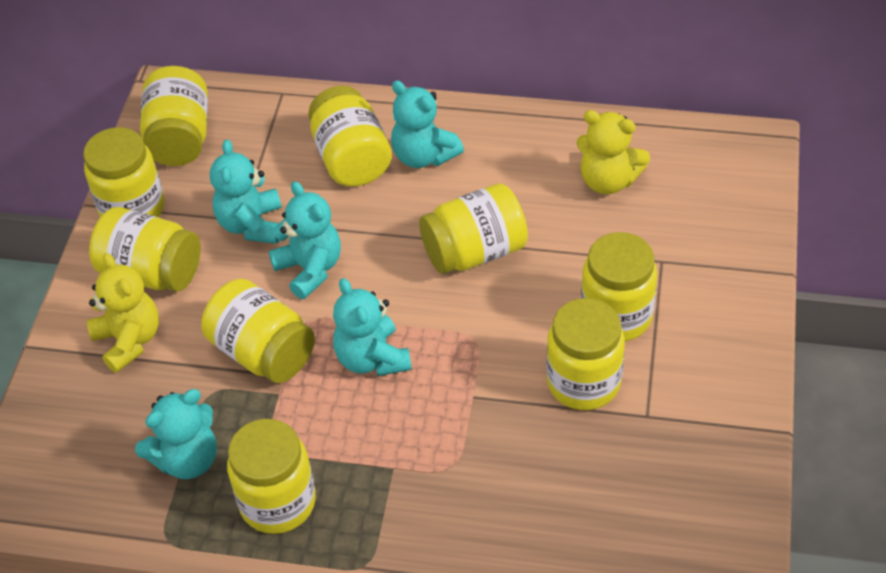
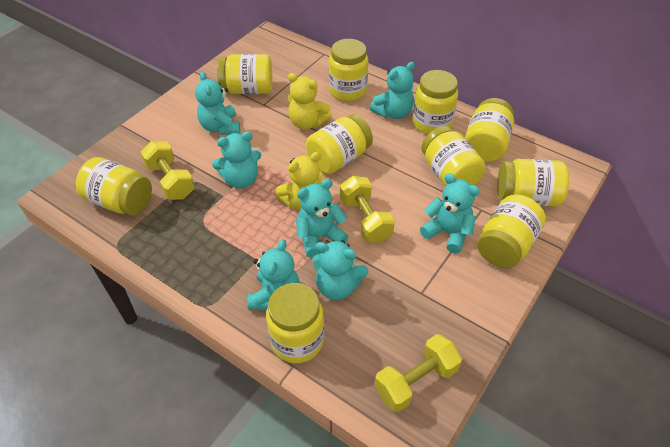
turquoise teddy bear: 5 -> 7
yellow dumbbell: 0 -> 3
yellow jar: 9 -> 10

